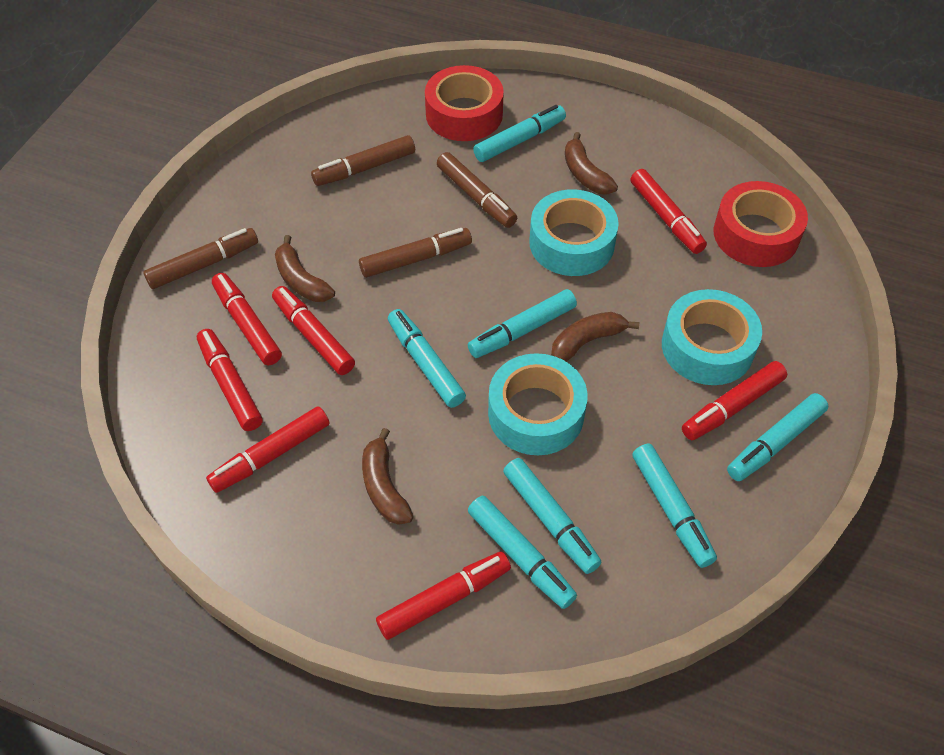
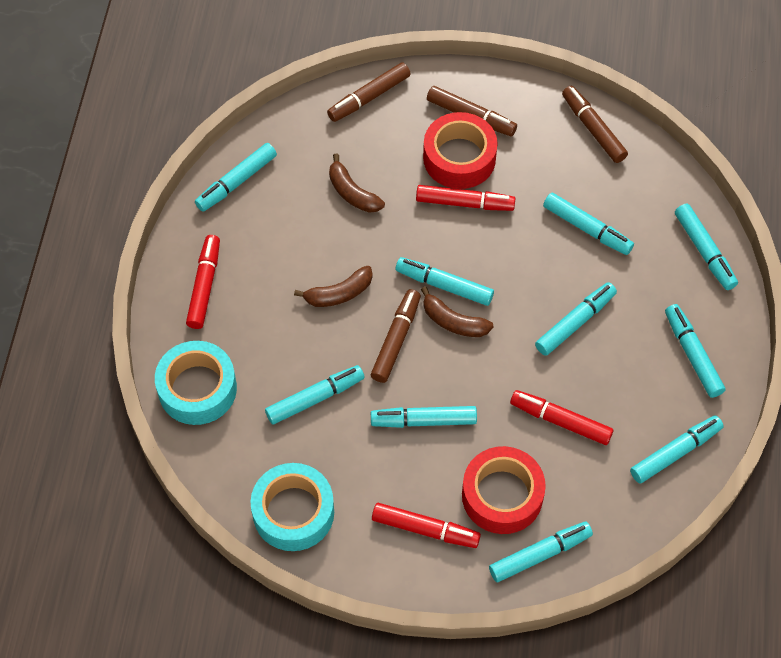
brown banana: 4 -> 3
red marker: 7 -> 4
turquoise marker: 7 -> 10
turquoise tape: 3 -> 2

